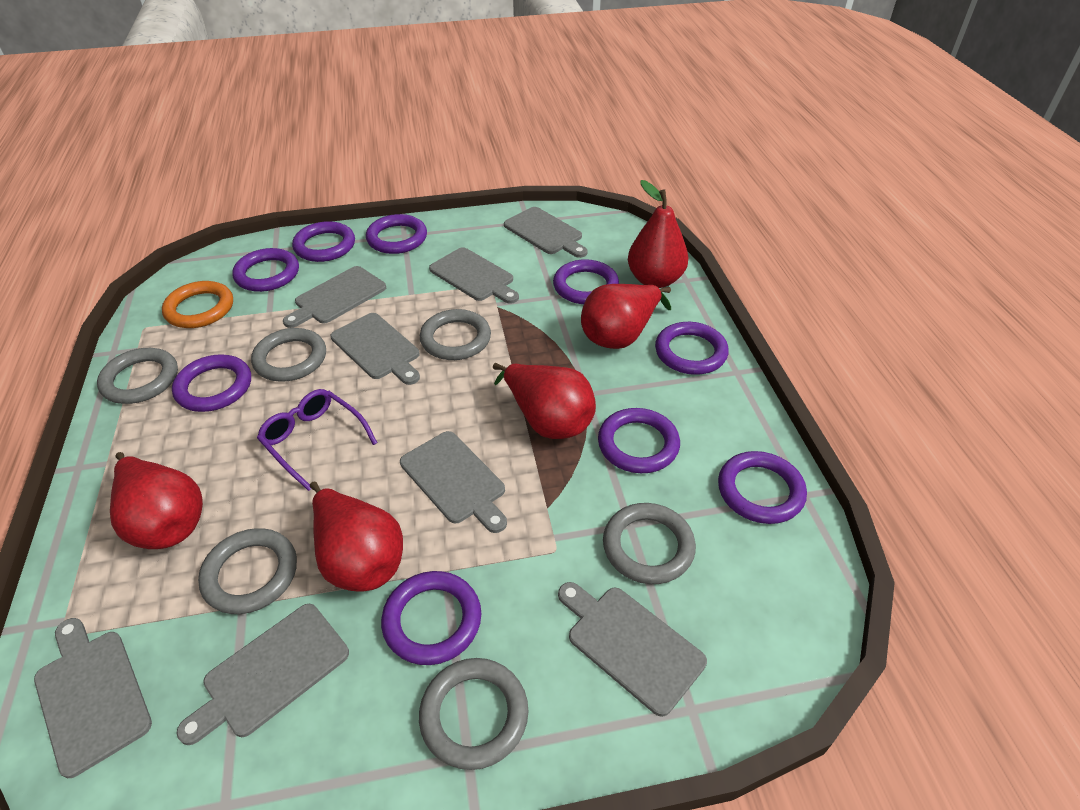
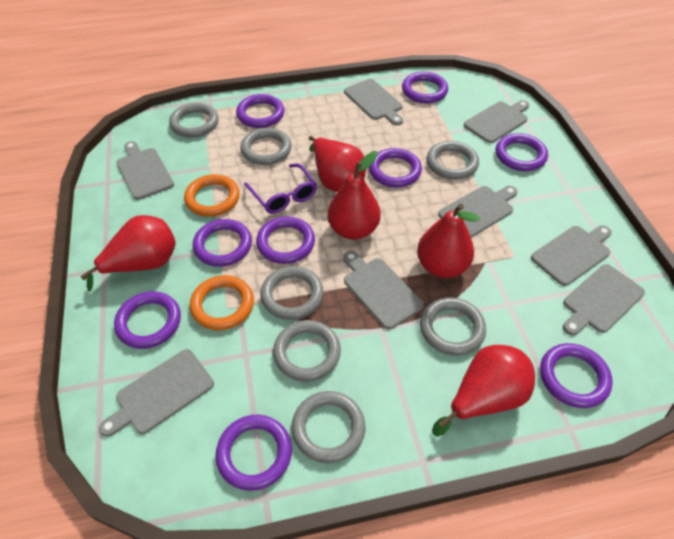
grey ring: 6 -> 7
orange ring: 1 -> 2

